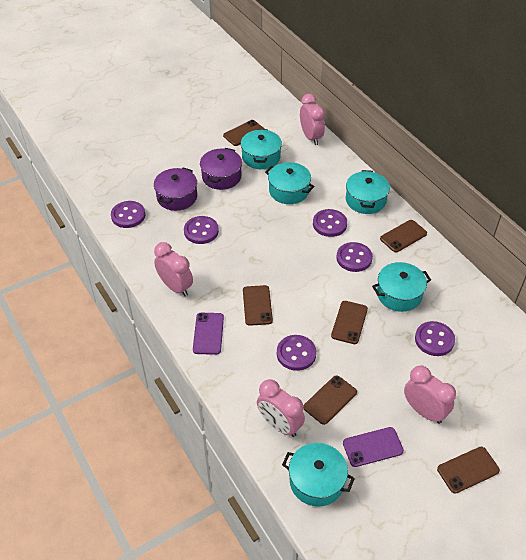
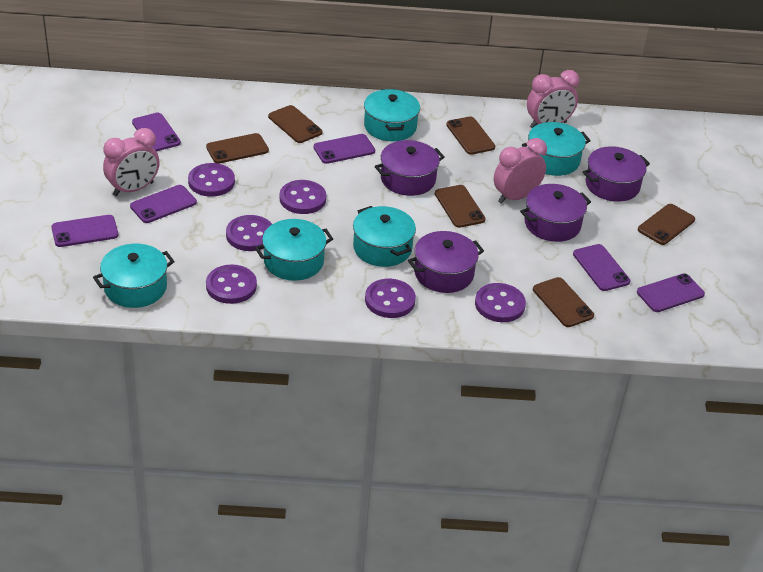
pink clock: 4 -> 3
purple phone: 2 -> 6
purple pot: 2 -> 4

